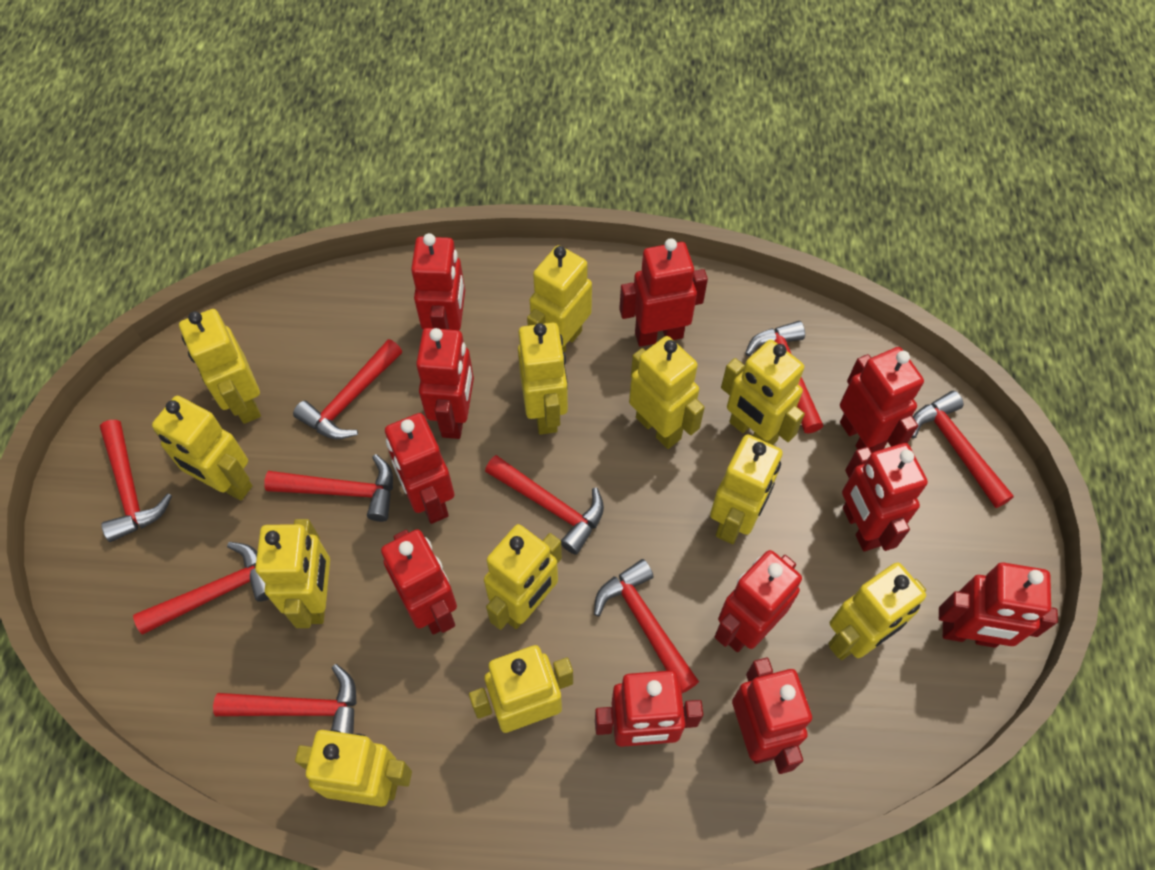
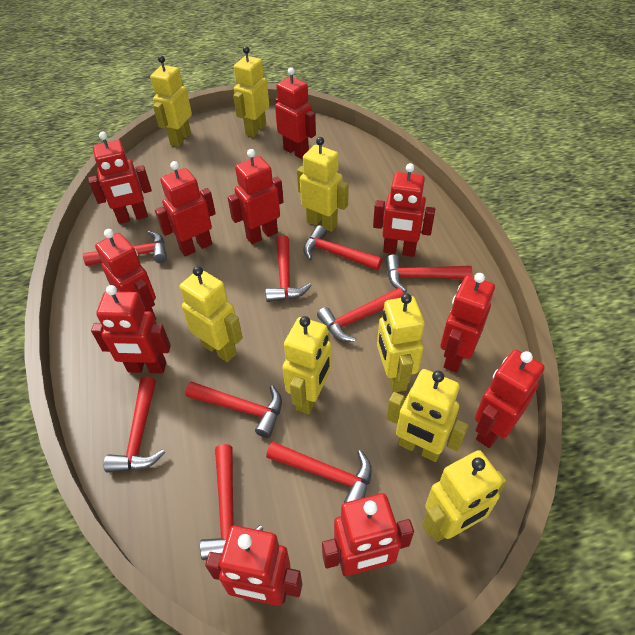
yellow robot: 12 -> 8

